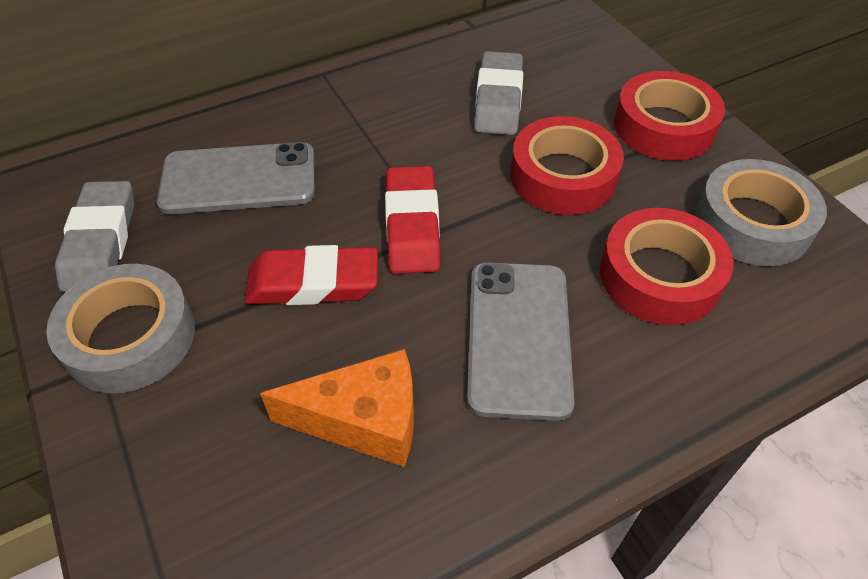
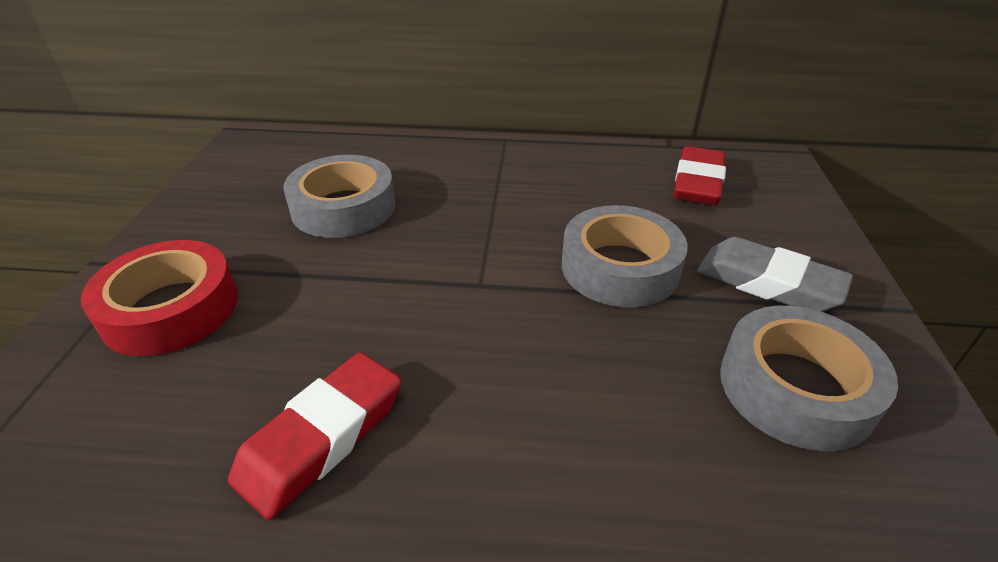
grey eraser: 2 -> 1
grey phone: 2 -> 0
grey tape: 2 -> 3
orange cheese: 1 -> 0
red tape: 3 -> 1

